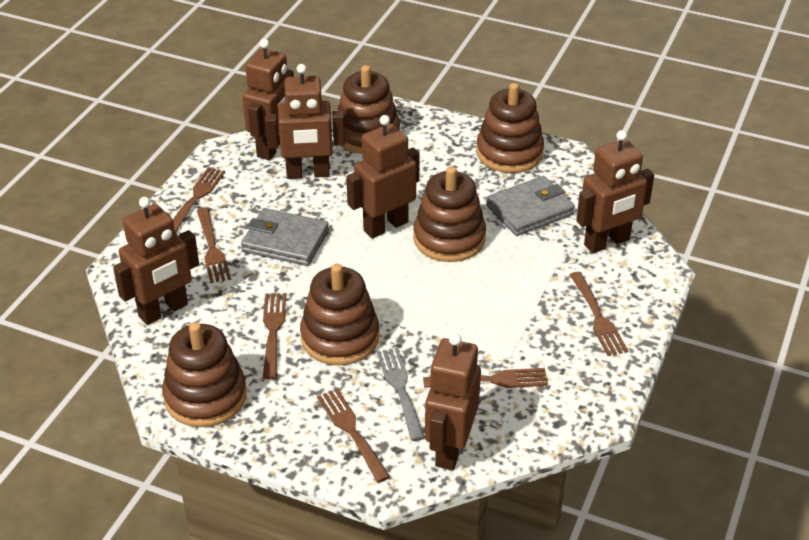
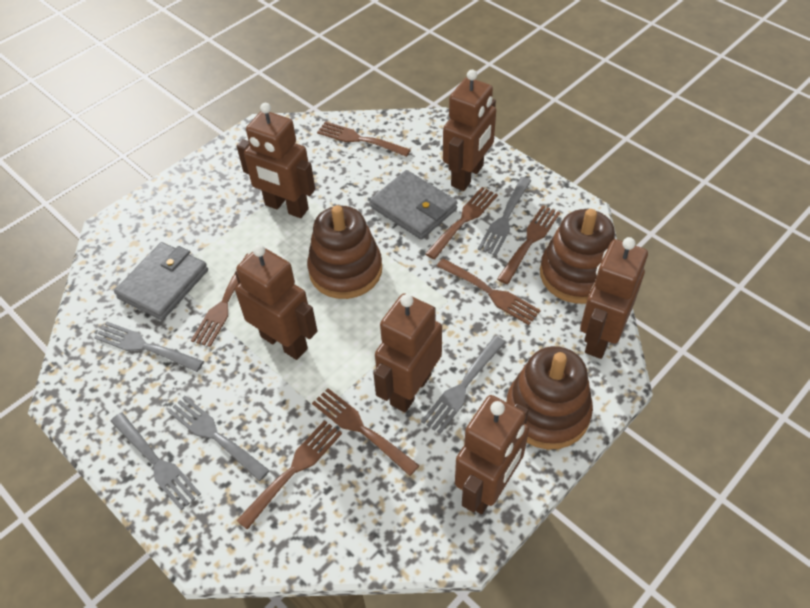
brown fork: 6 -> 7
brown stacking toy: 5 -> 3
grey fork: 1 -> 5

